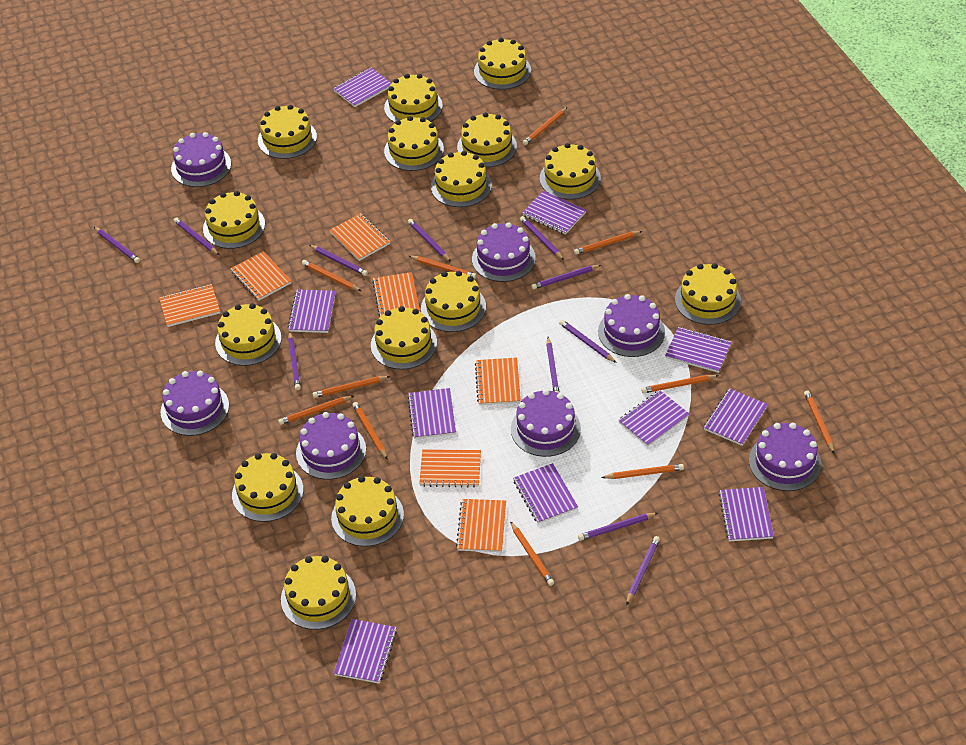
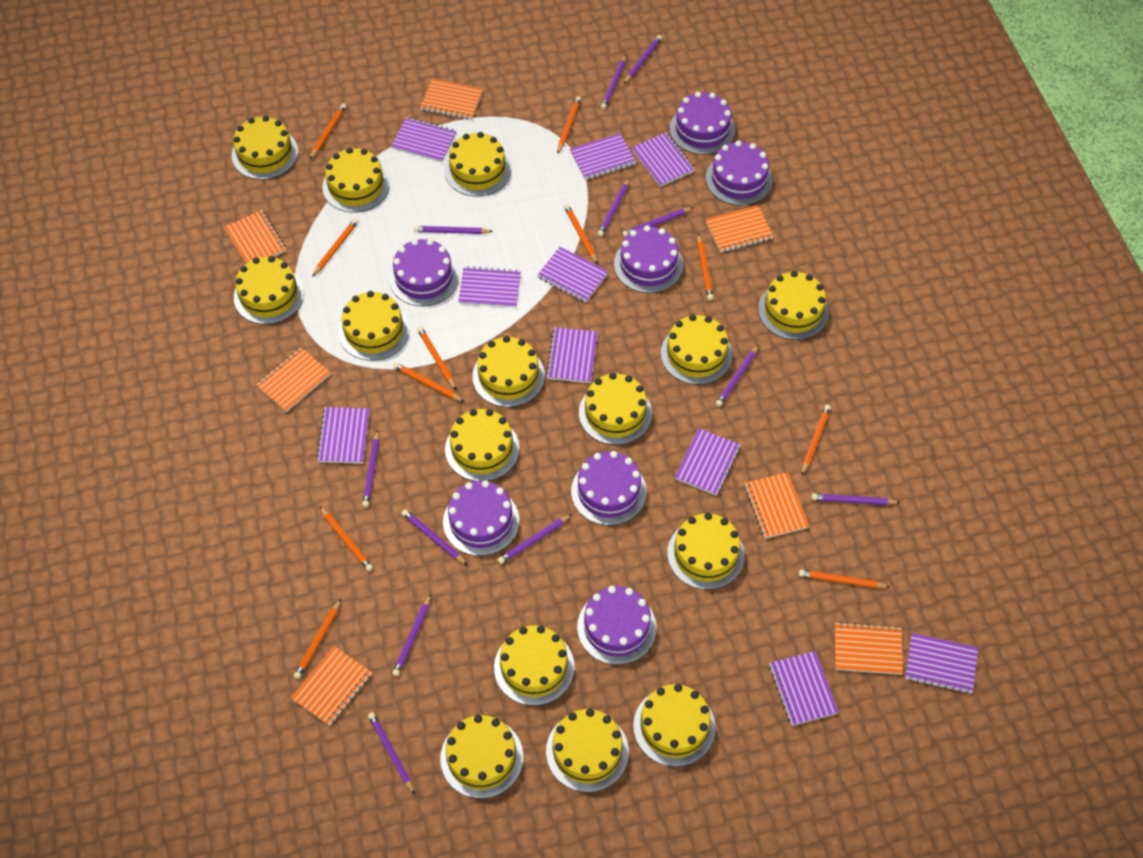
purple pencil: 11 -> 12

